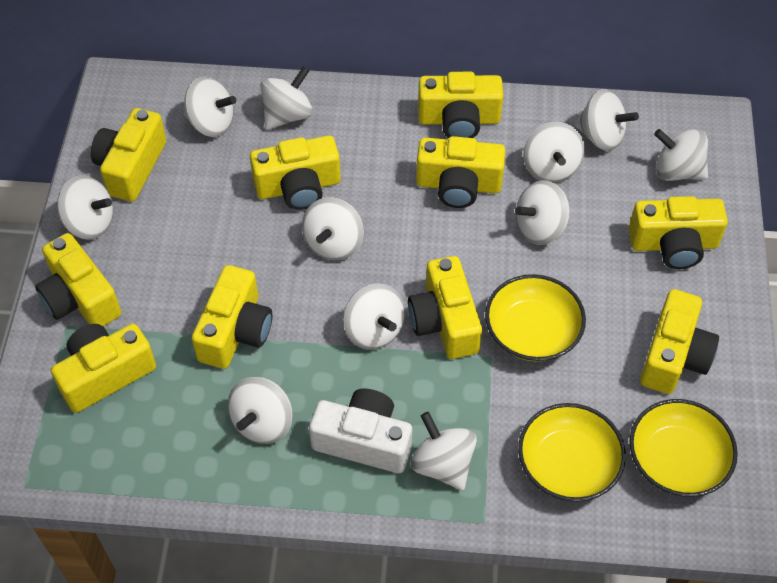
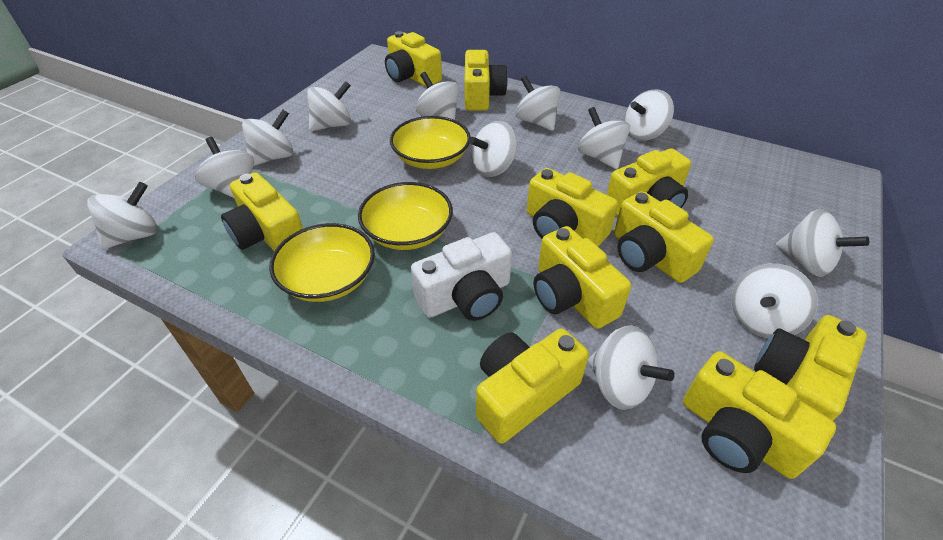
white spinning top: 11 -> 12

